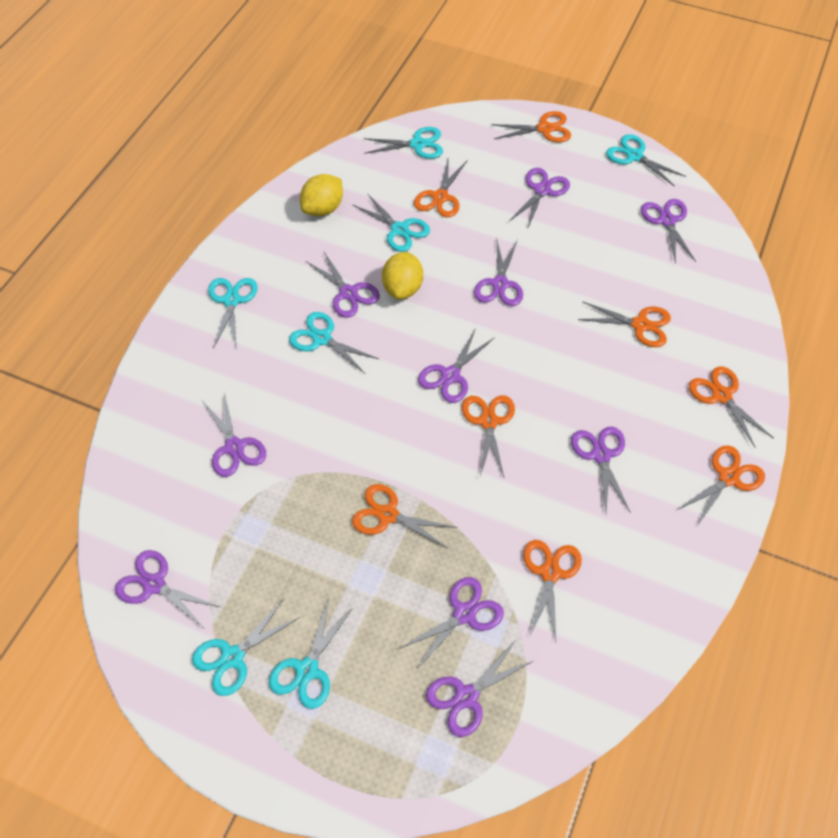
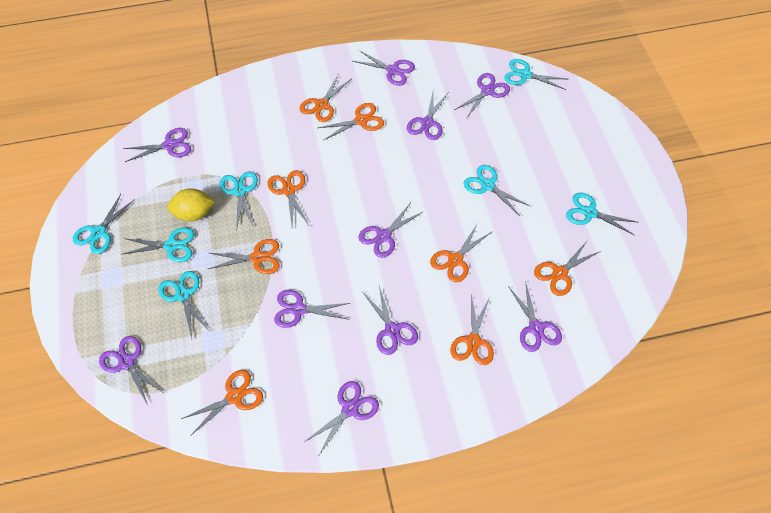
yellow lemon: 2 -> 1

